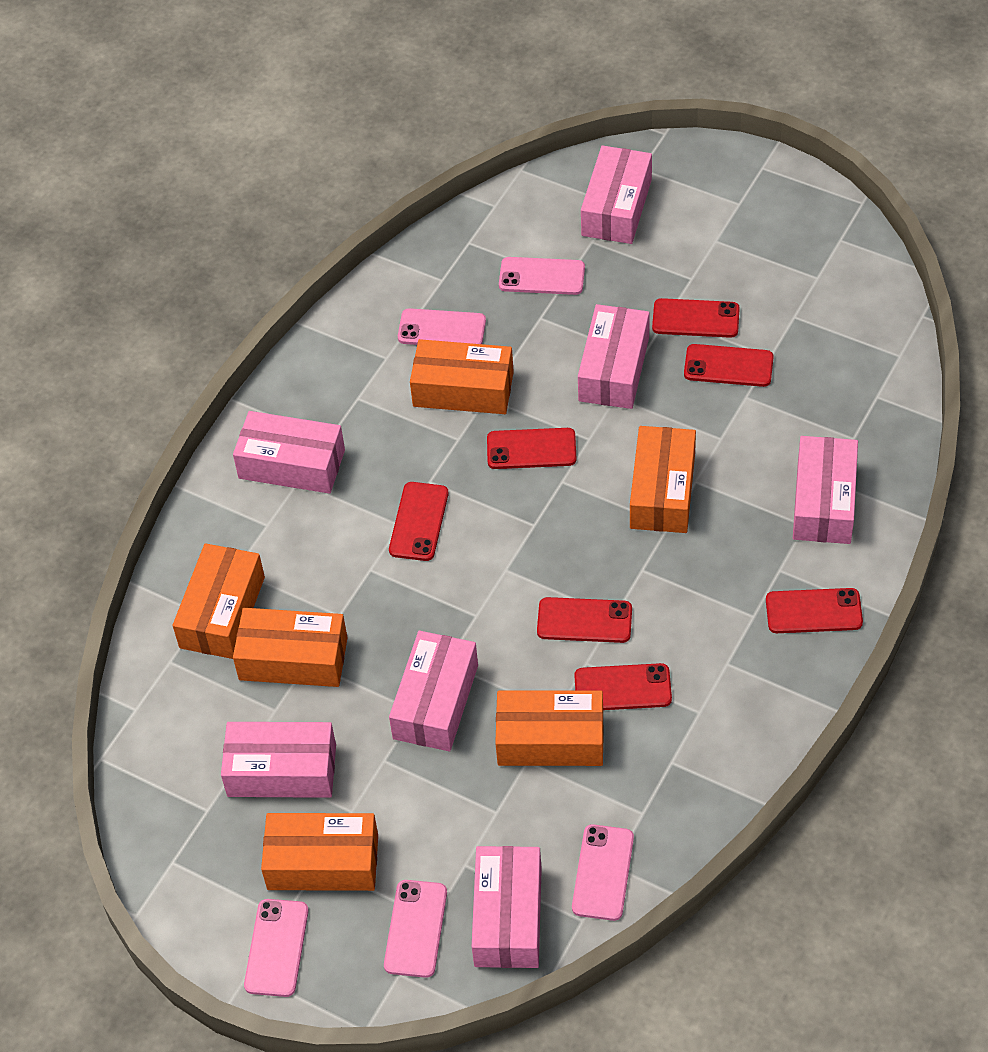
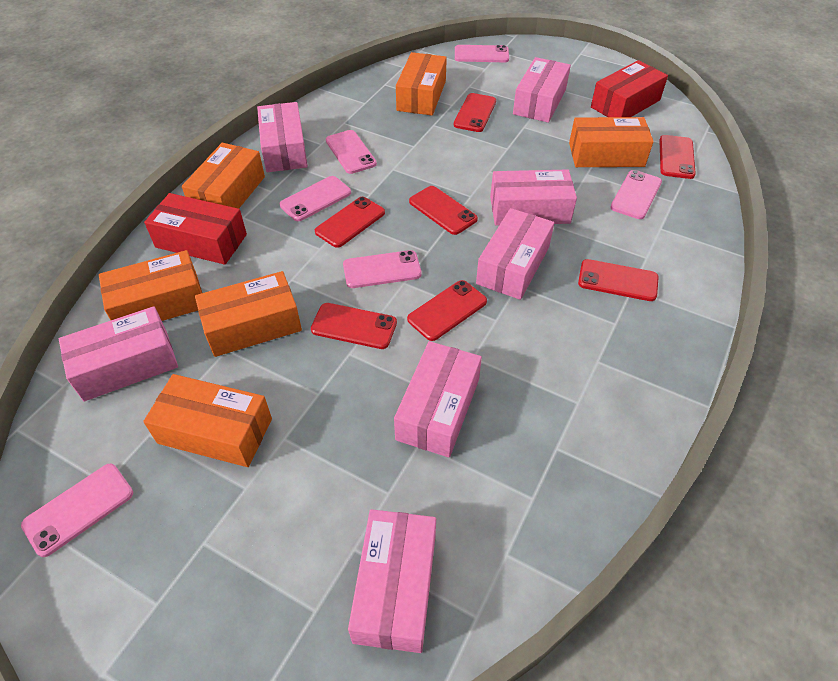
pink phone: 5 -> 6
red box: 0 -> 2

